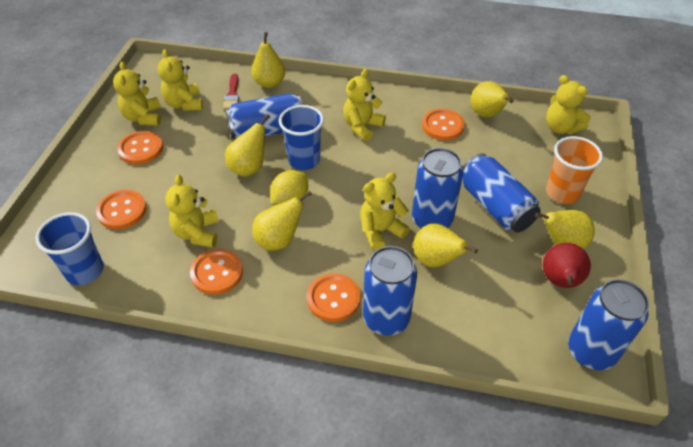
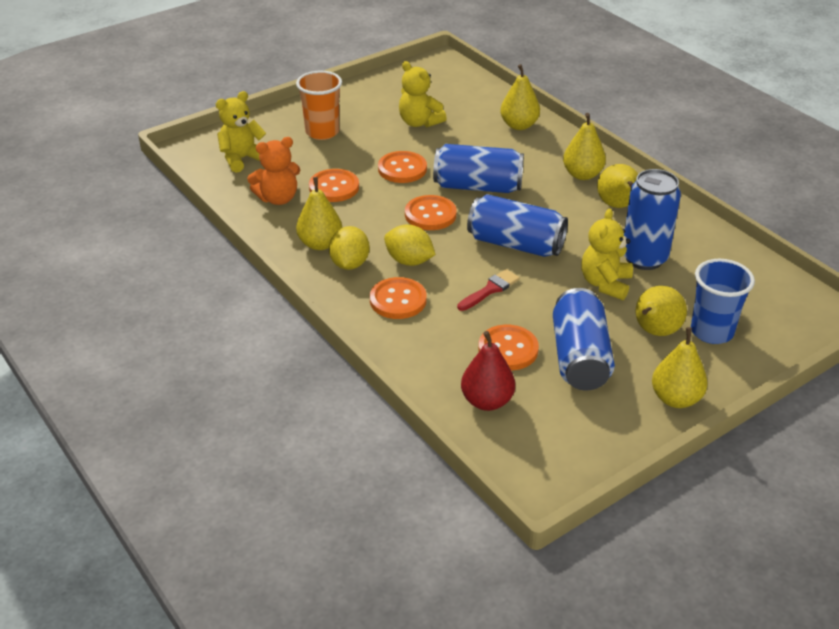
blue can: 5 -> 4
blue cup: 2 -> 1
orange teddy bear: 0 -> 1
yellow lemon: 1 -> 2
yellow teddy bear: 6 -> 3

